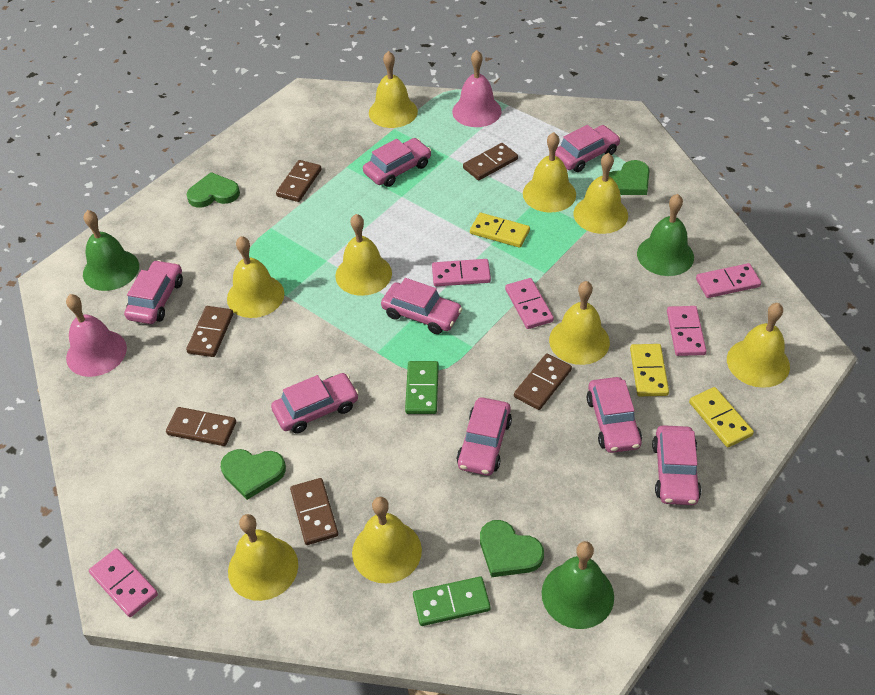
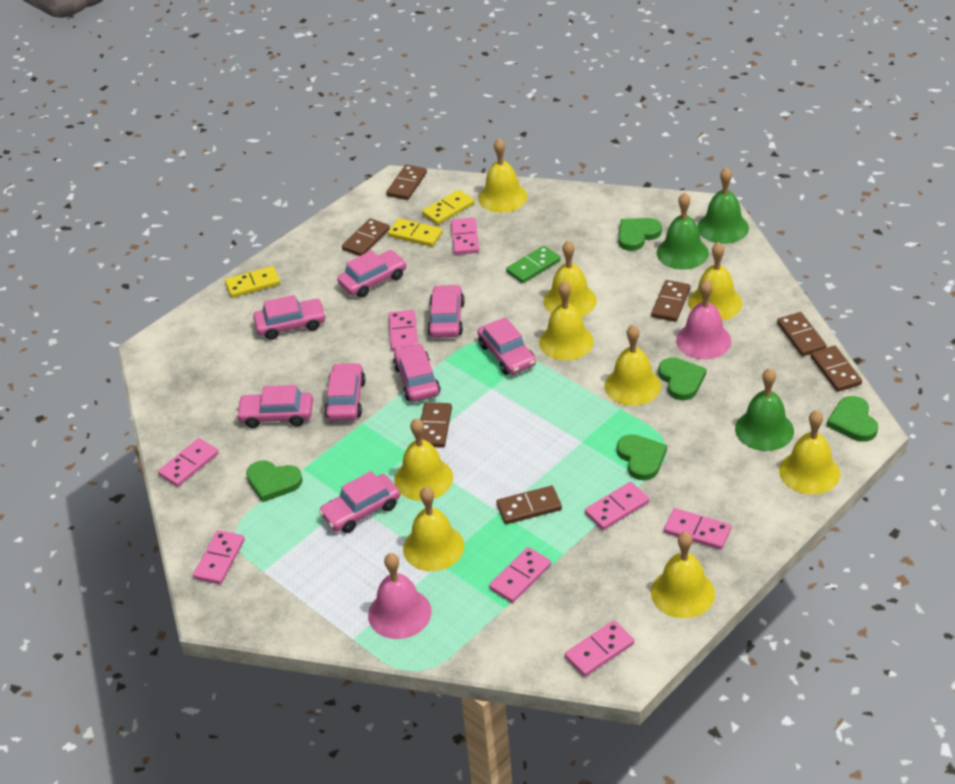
brown domino: 6 -> 7
green domino: 2 -> 1
green heart: 4 -> 5
pink domino: 5 -> 8

